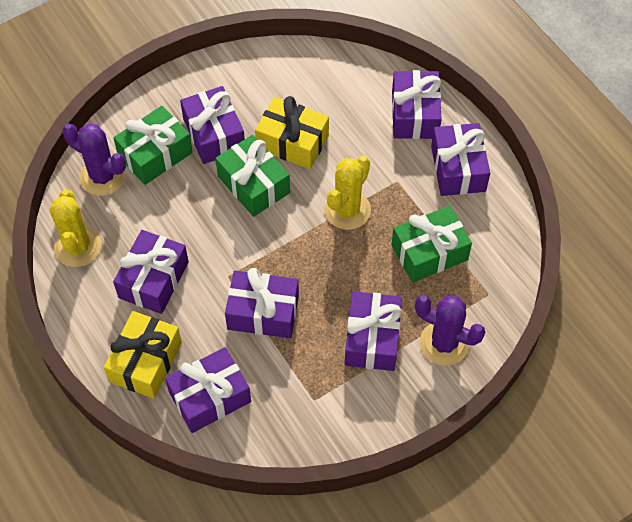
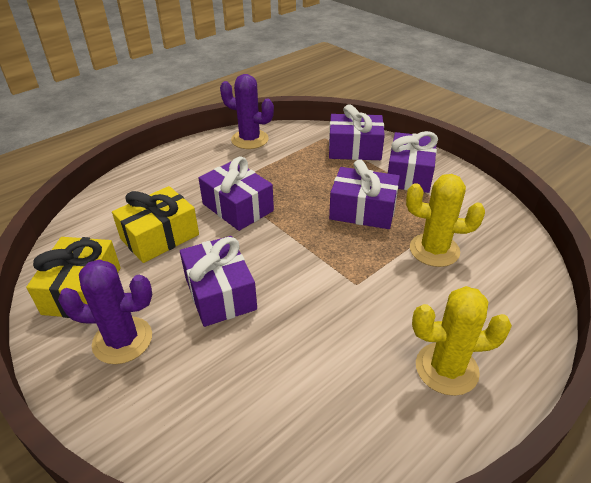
green gift: 3 -> 0
purple gift: 7 -> 5

